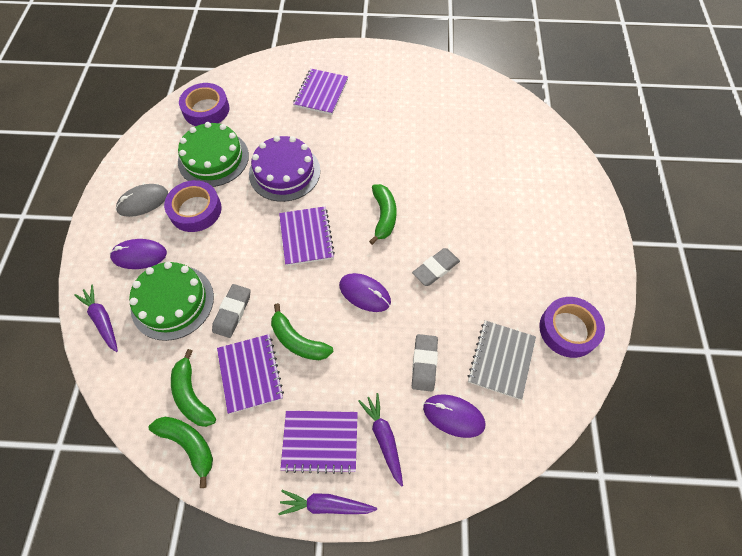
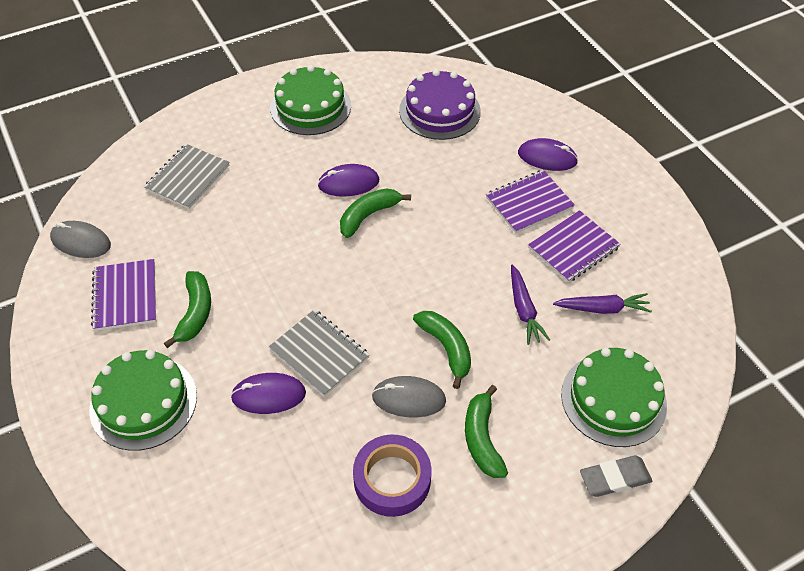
green cake: 2 -> 3
grey eraser: 3 -> 1
grey mouse: 1 -> 2
grey notebook: 1 -> 2
purple carrot: 3 -> 2
purple notebook: 4 -> 3
purple tape: 3 -> 1

